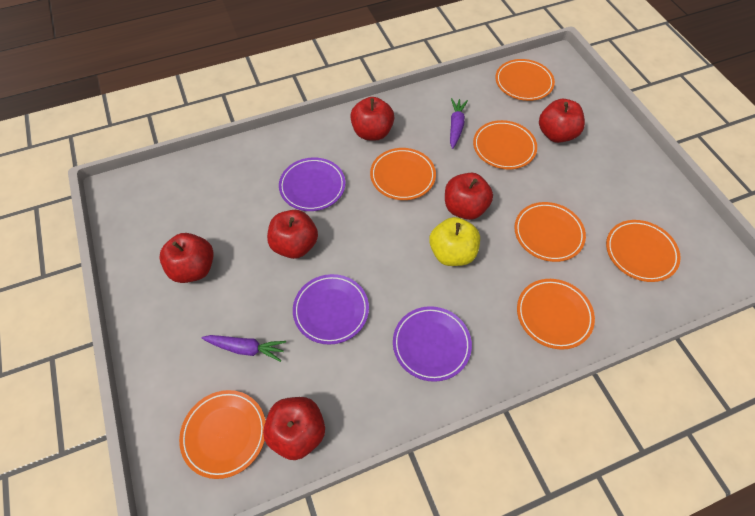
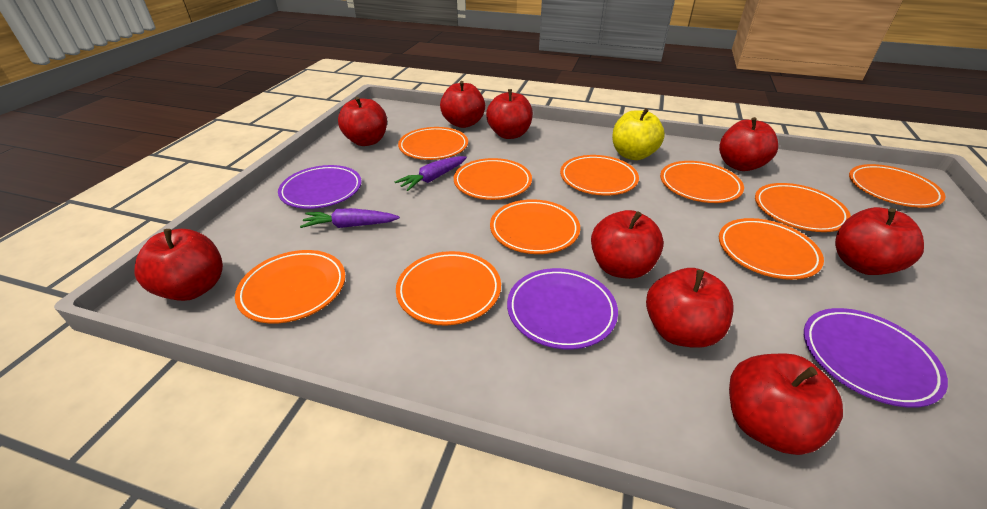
orange plate: 7 -> 10
red apple: 6 -> 9

